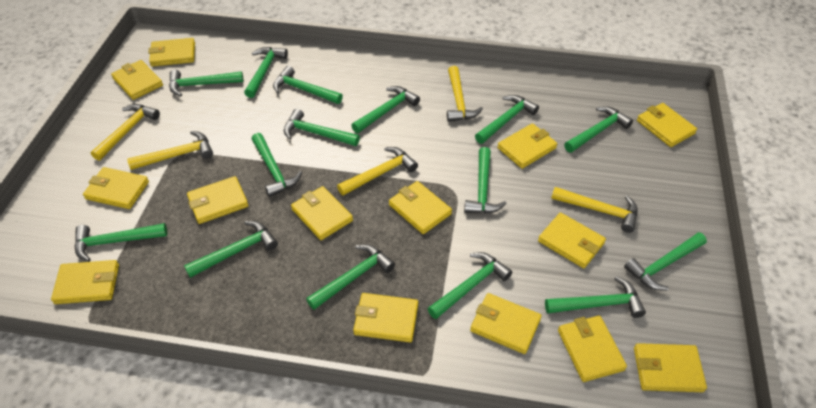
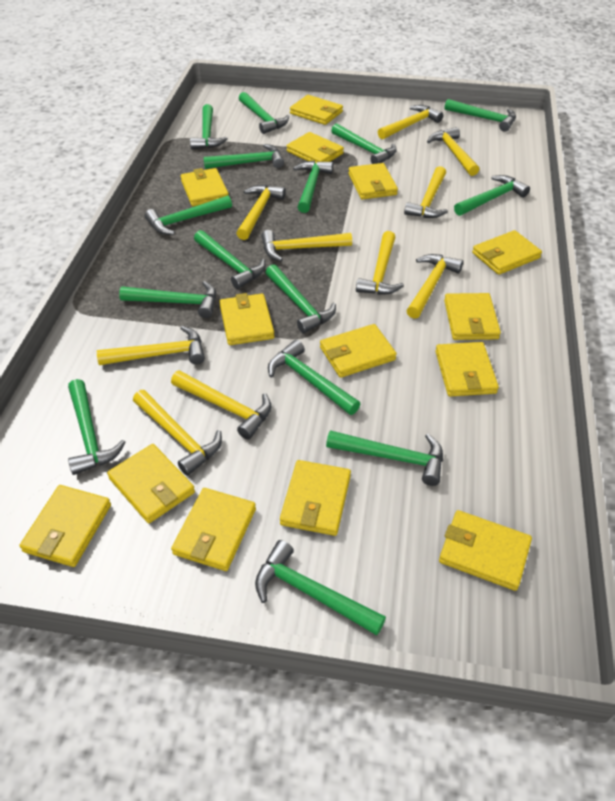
yellow hammer: 5 -> 10

